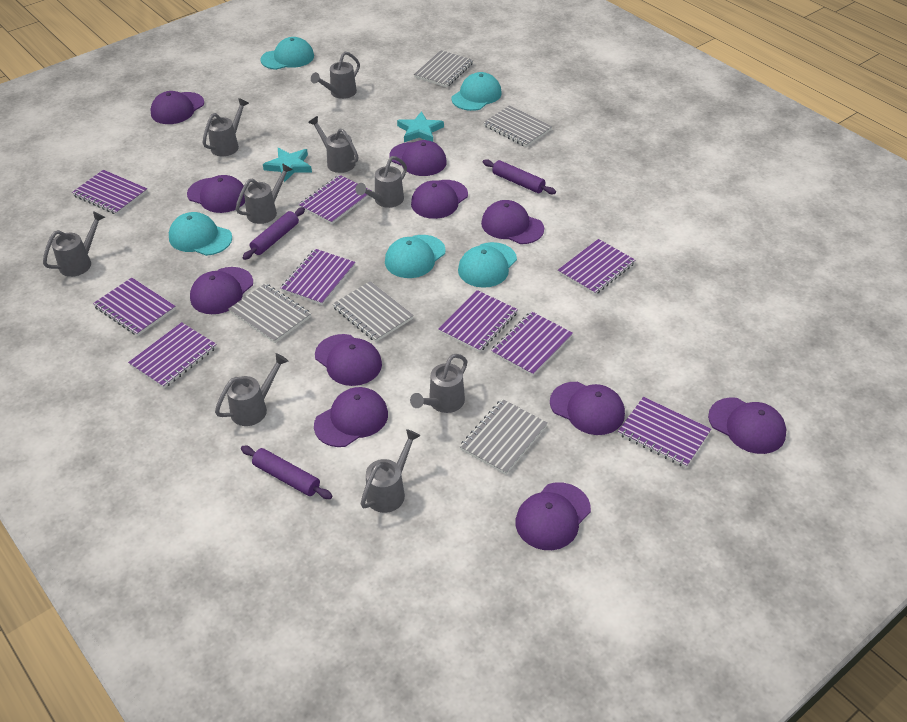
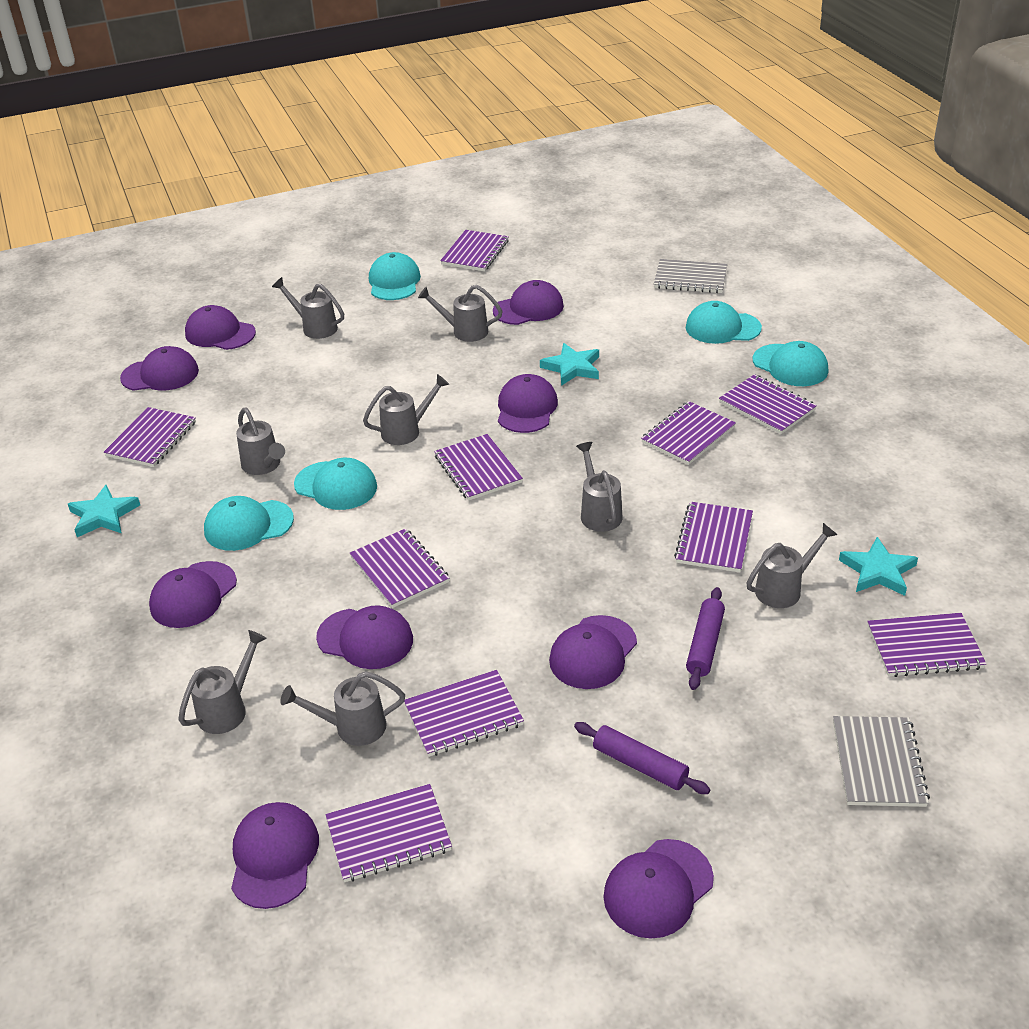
grey notebook: 5 -> 2
grey watering can: 9 -> 8
purple cap: 11 -> 9
purple notebook: 9 -> 10
purple rolling pin: 3 -> 2
turquoise star: 2 -> 3

